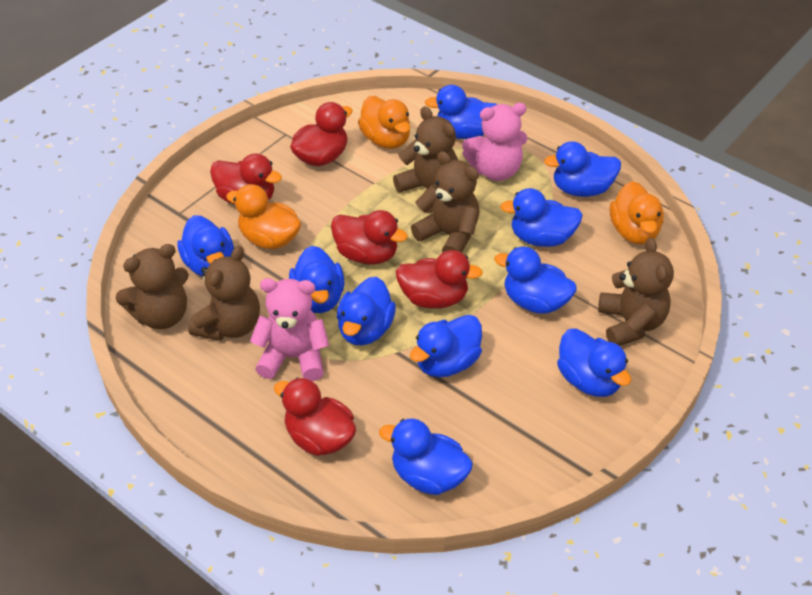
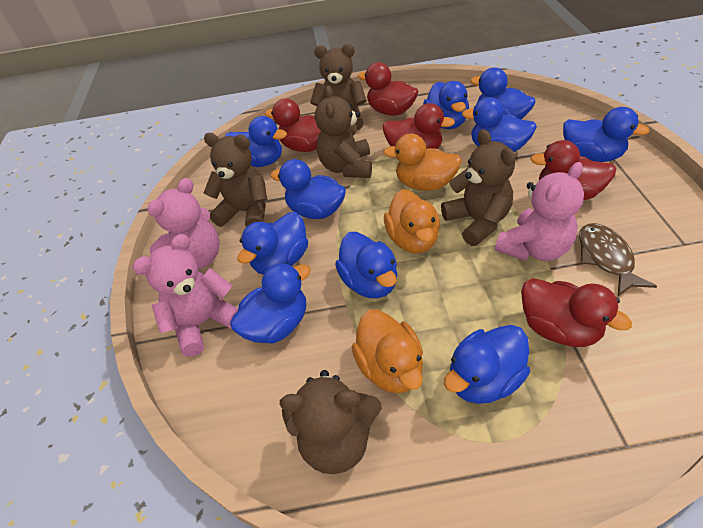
brown fish: 0 -> 1
pink teddy bear: 2 -> 3

